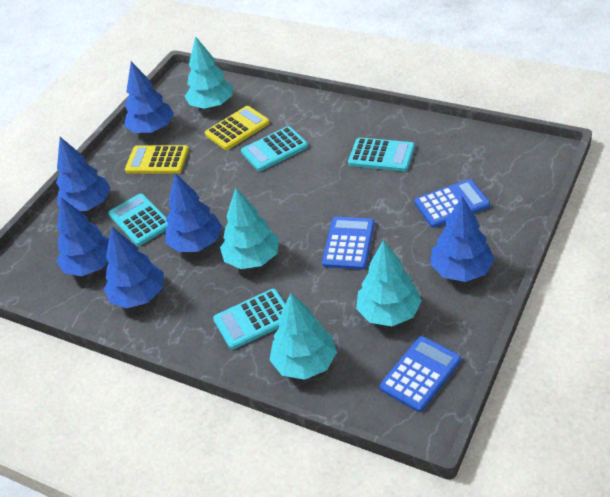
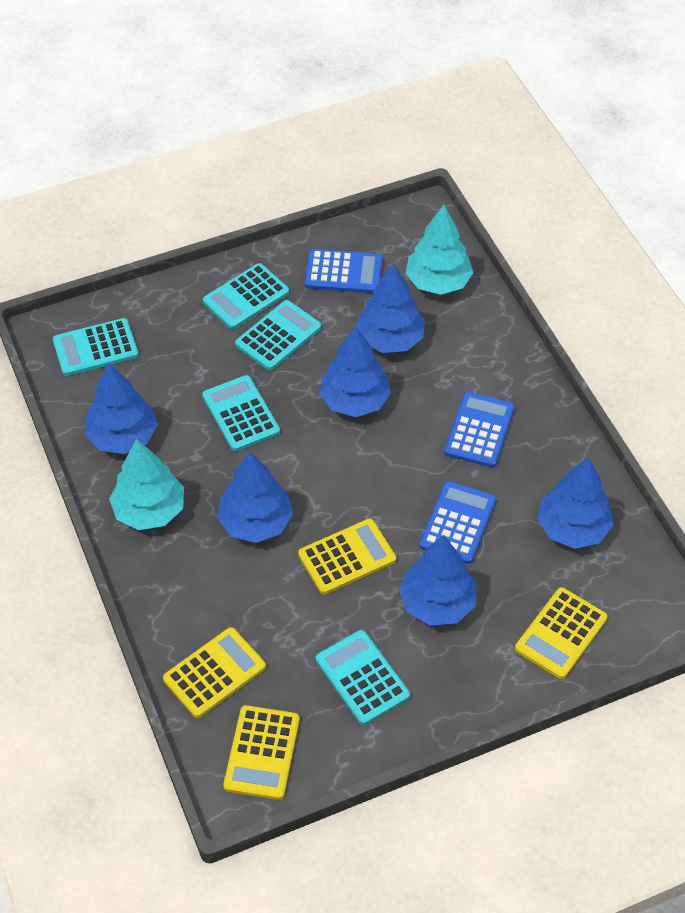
turquoise calculator: 4 -> 5
turquoise tree: 4 -> 2
yellow calculator: 2 -> 4

